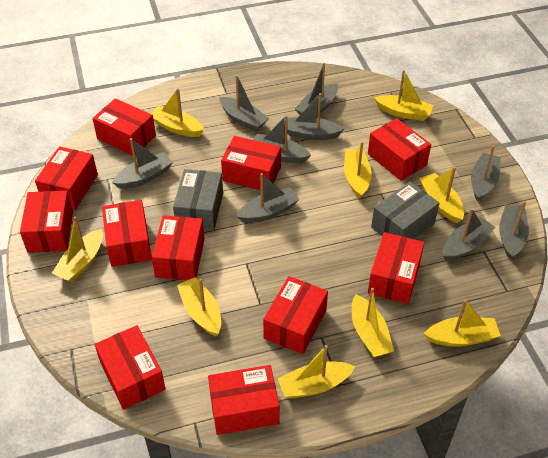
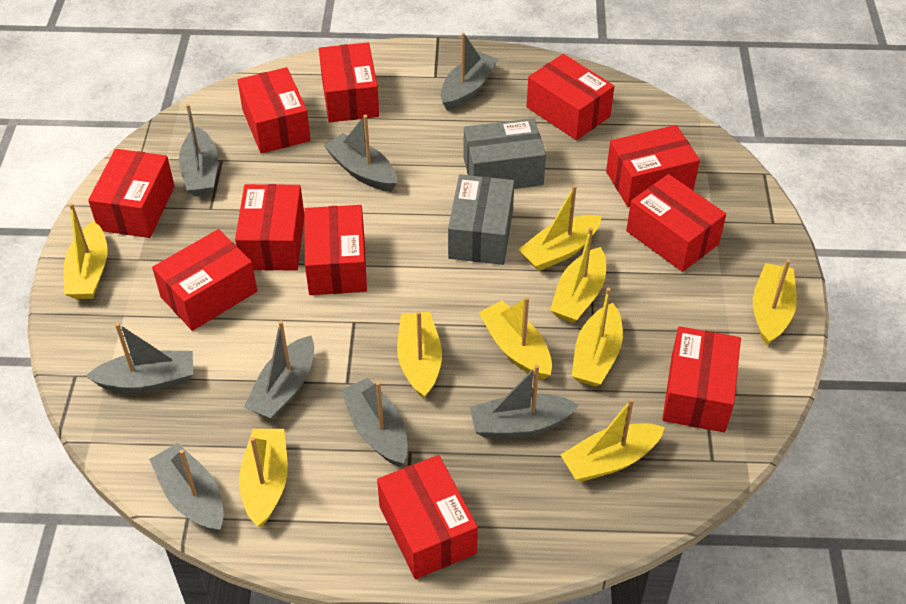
grey boat: 9 -> 8

